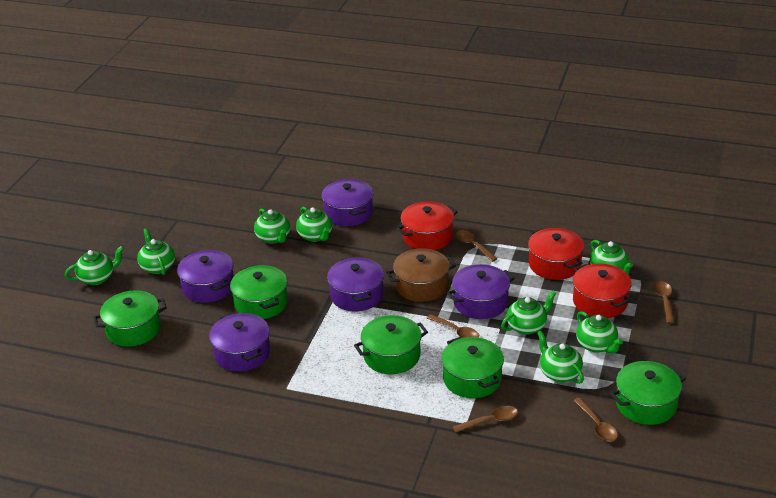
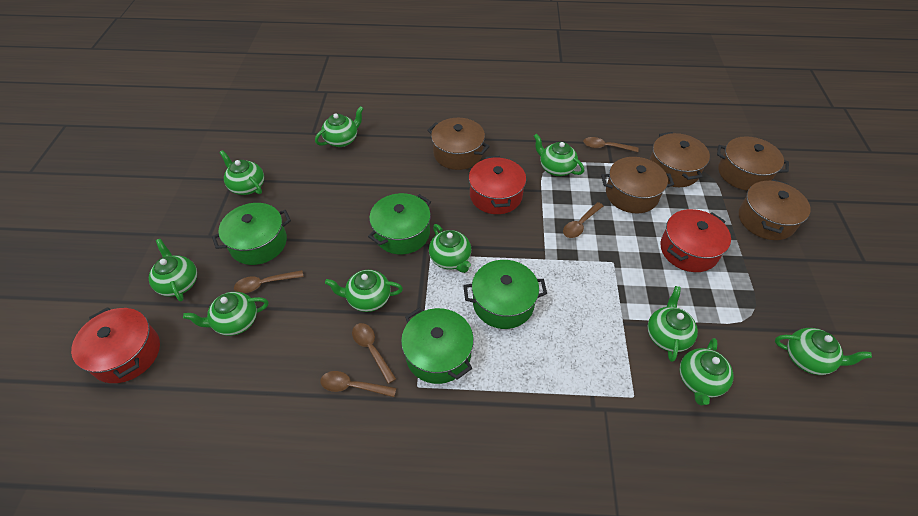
brown pot: 1 -> 5
green pot: 5 -> 4
green teapot: 8 -> 10
purple pot: 5 -> 0

